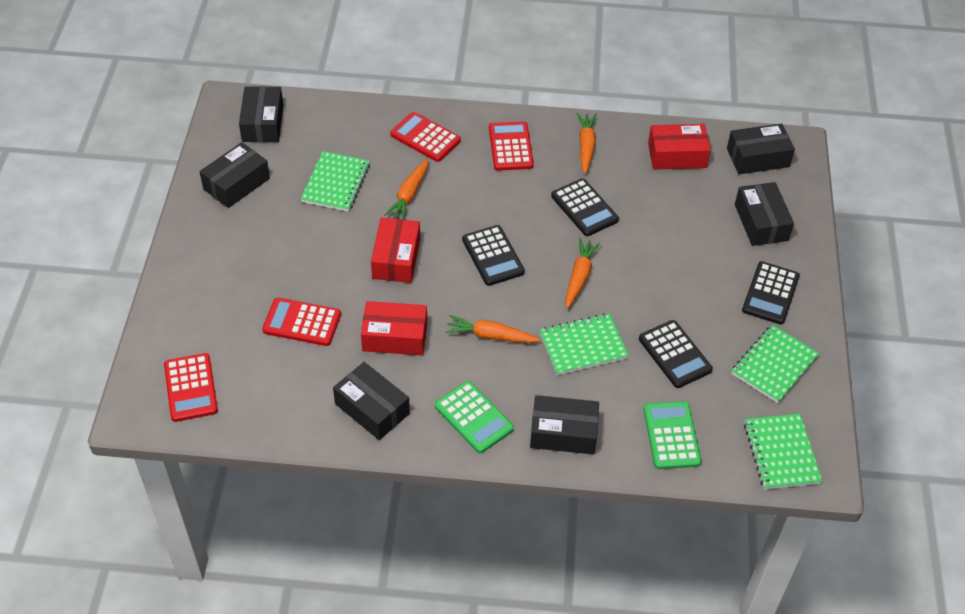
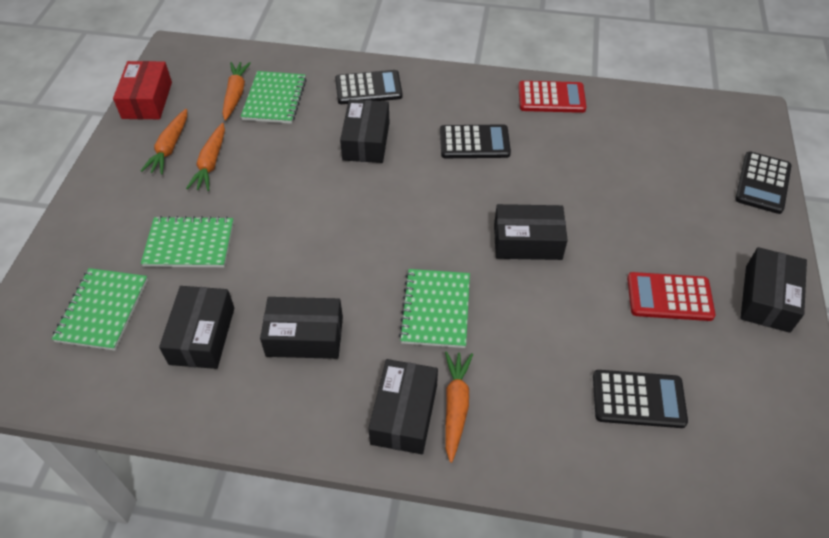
green calculator: 2 -> 0
red box: 3 -> 1
red calculator: 4 -> 2

